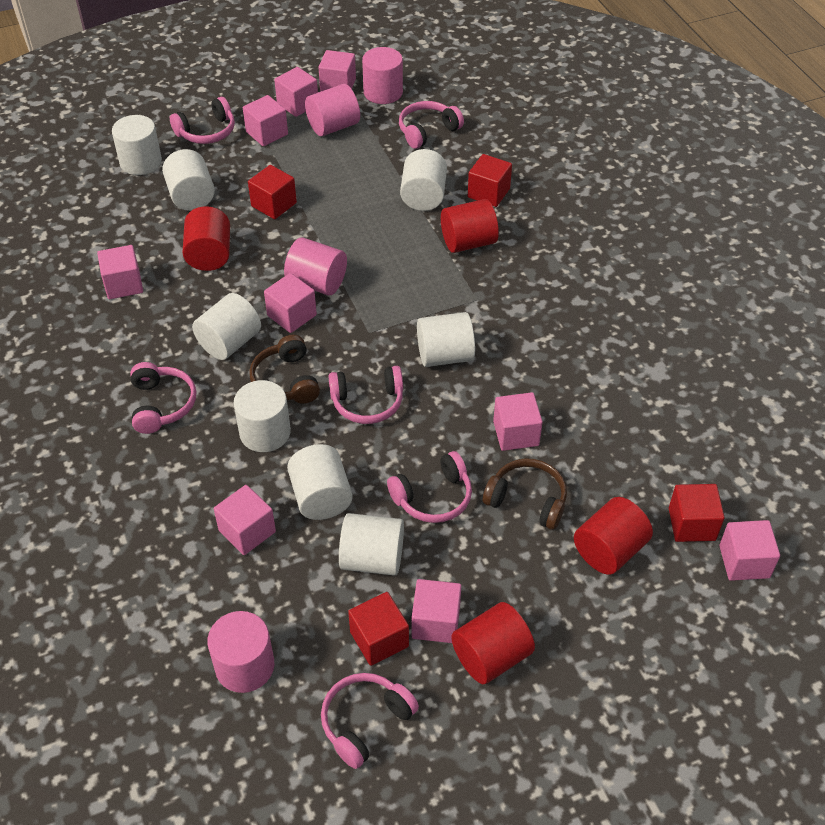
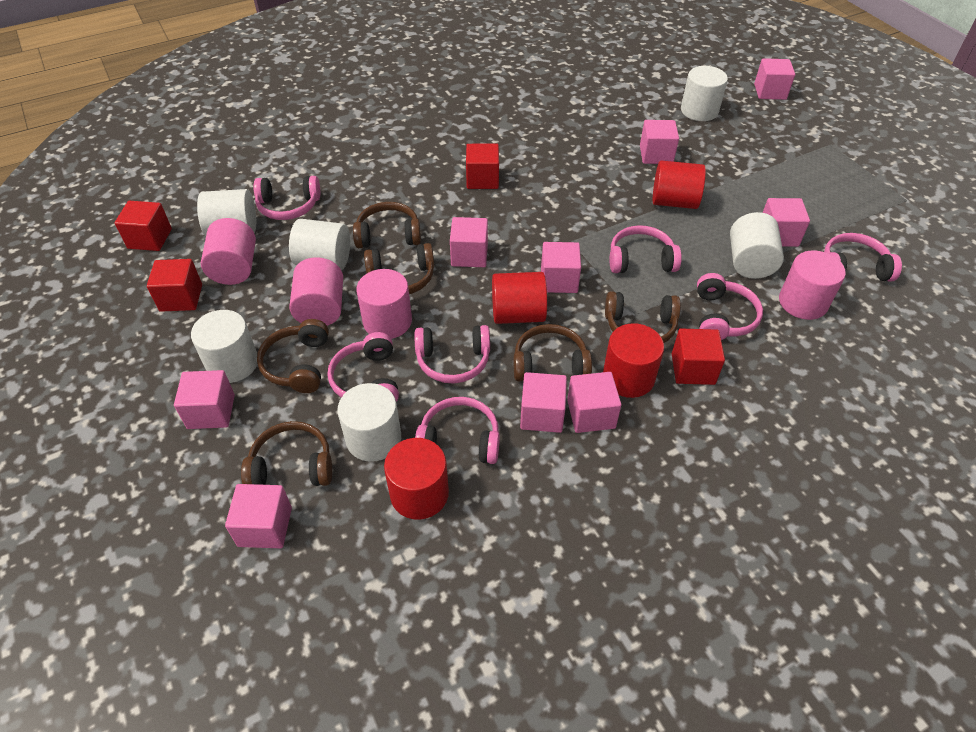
brown headphones: 2 -> 6
pink headphones: 6 -> 7
white cylinder: 8 -> 6

